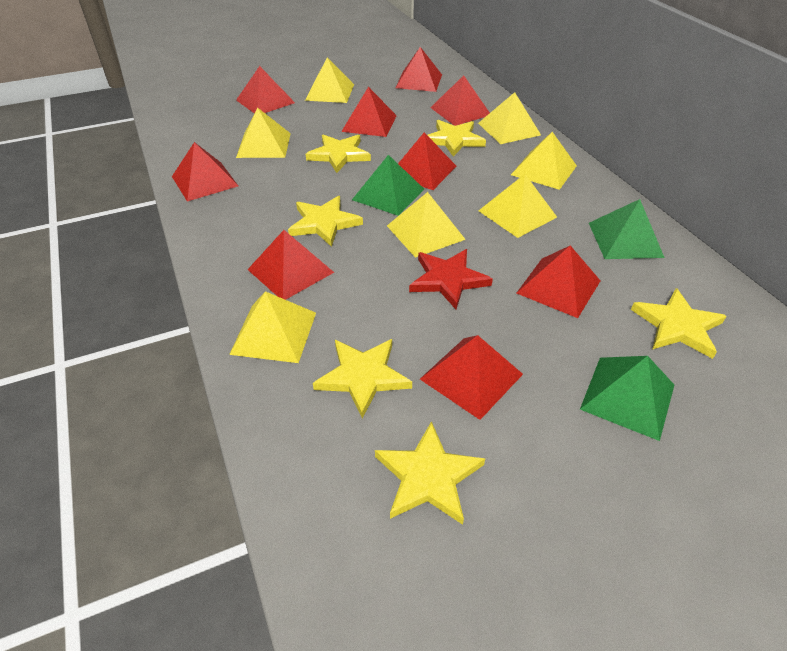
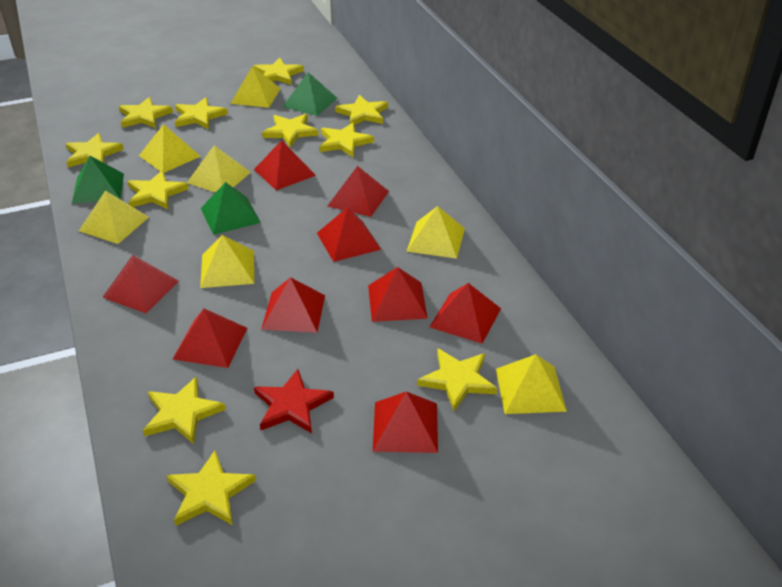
yellow star: 6 -> 11

